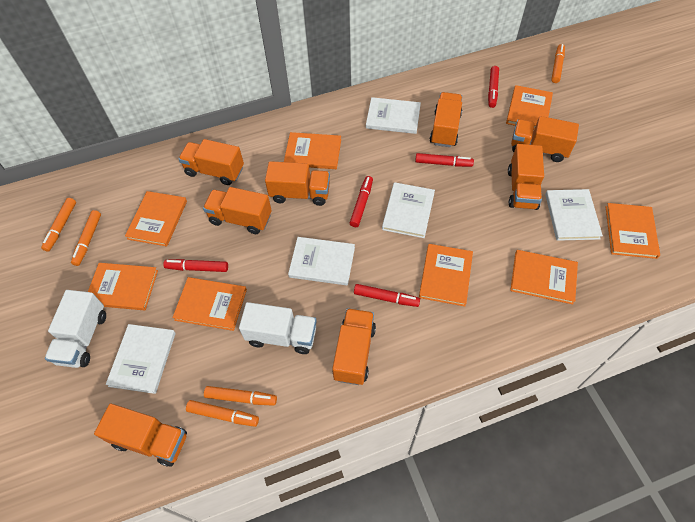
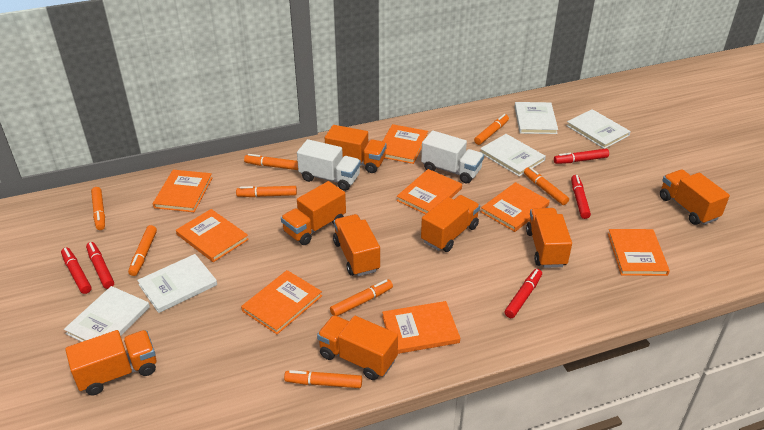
orange marker: 5 -> 8

